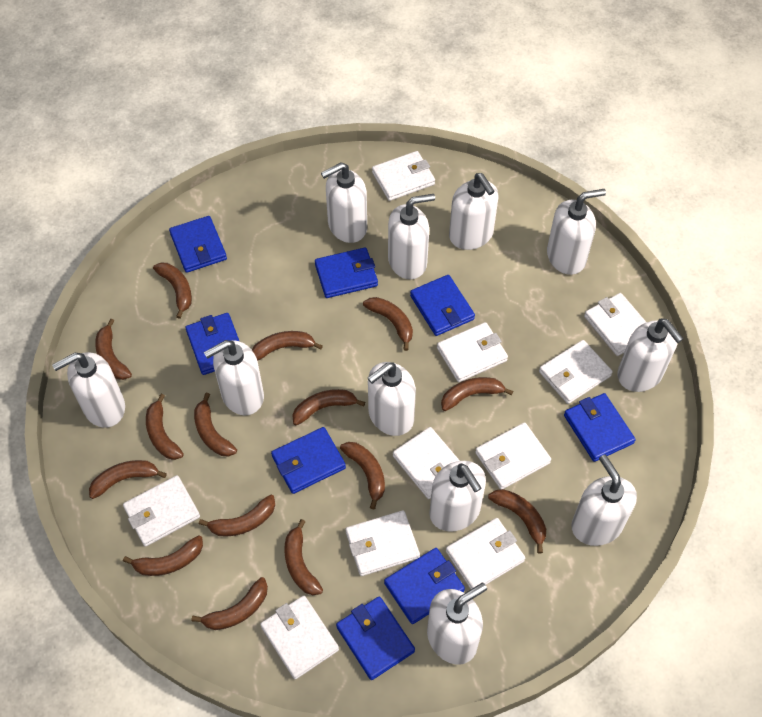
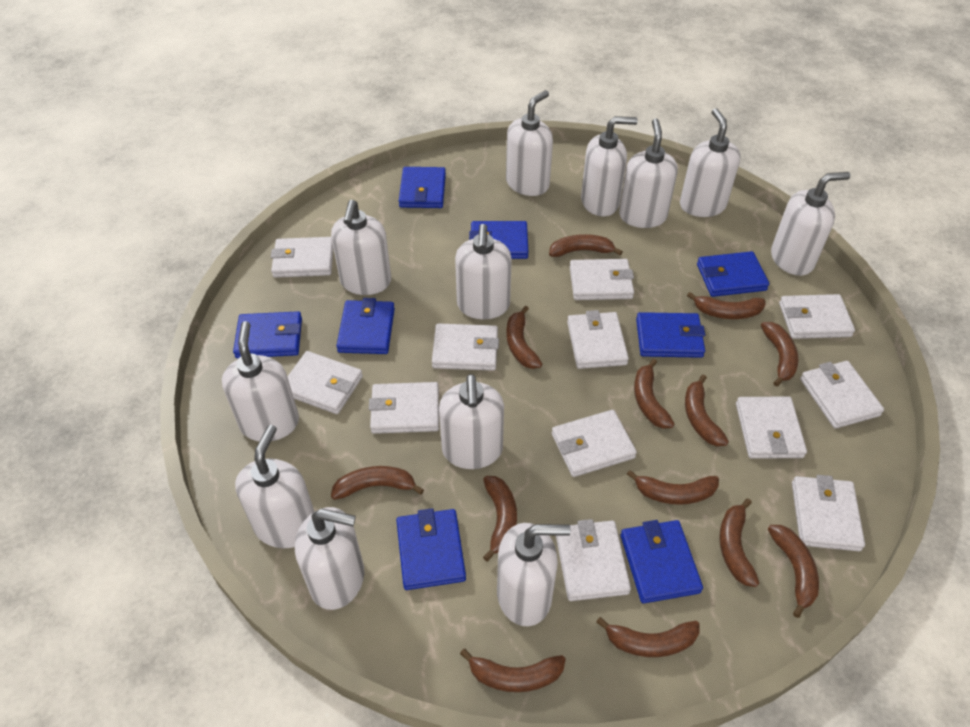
brown banana: 15 -> 13
white soap dispenser: 11 -> 12
white wallet: 10 -> 12

